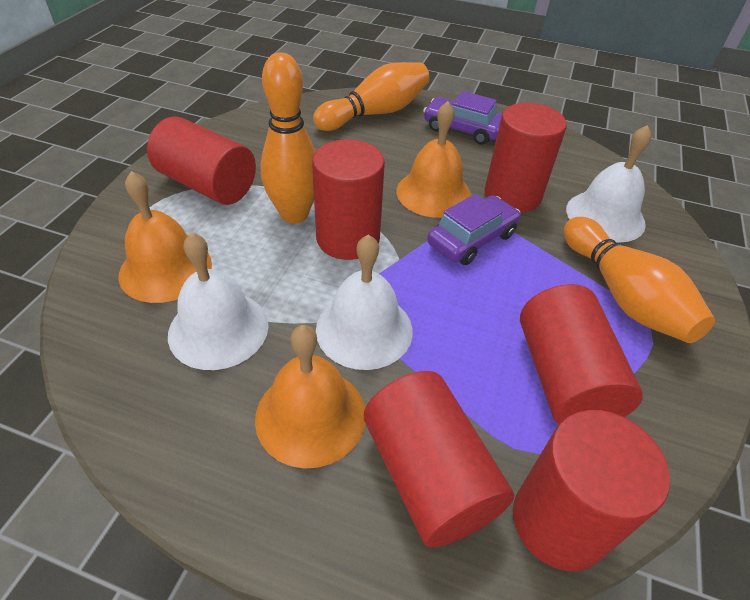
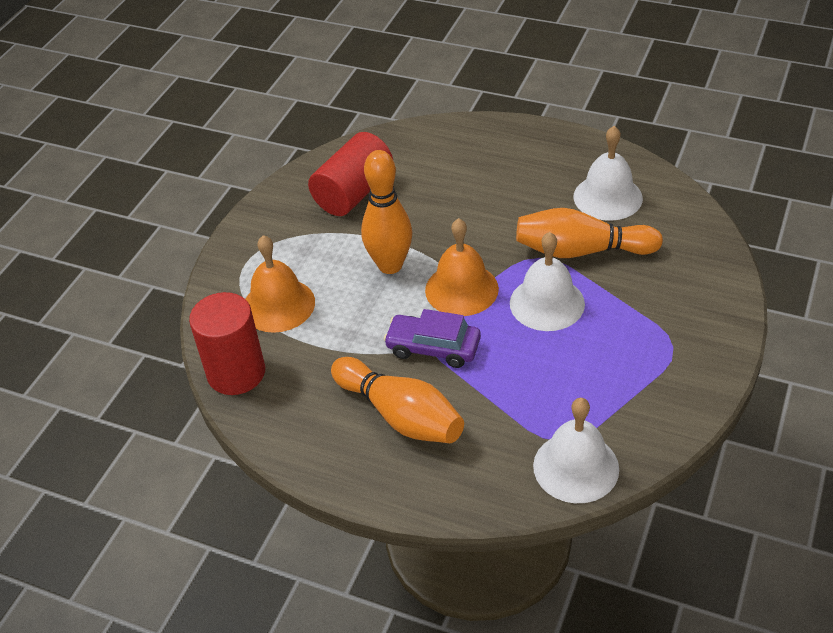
orange bell: 3 -> 2
purple car: 2 -> 1
red cylinder: 6 -> 2

